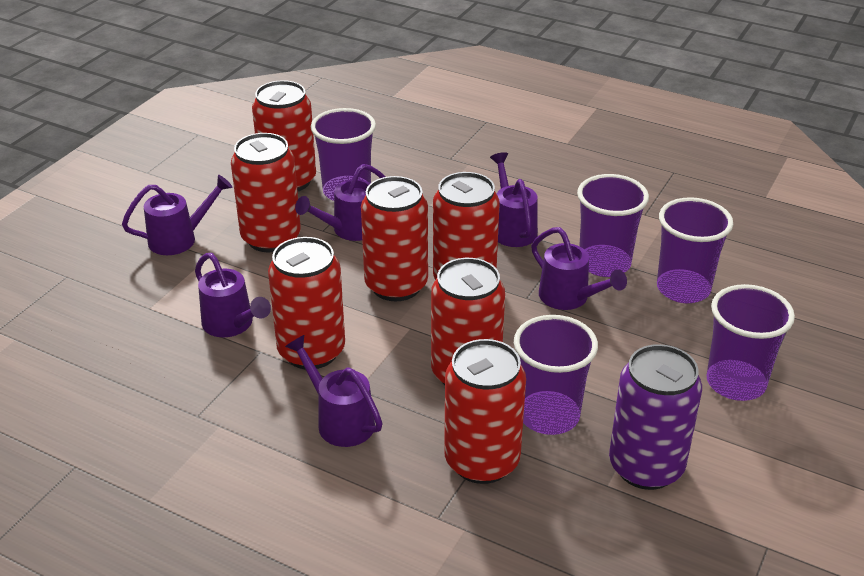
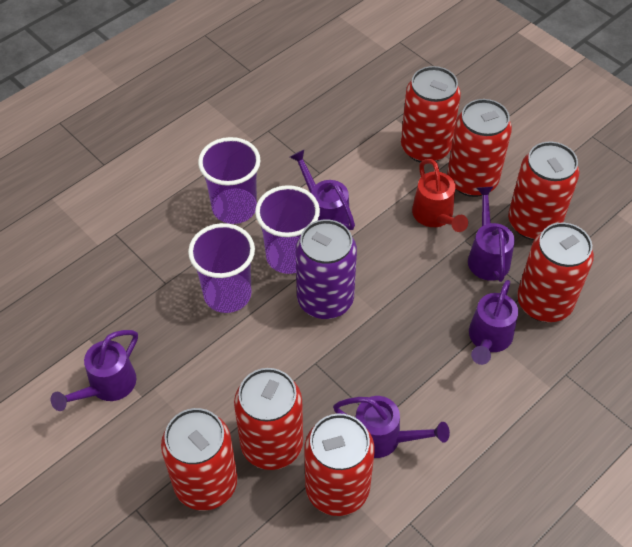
purple cup: 5 -> 3
purple watering can: 6 -> 5
red watering can: 0 -> 1

